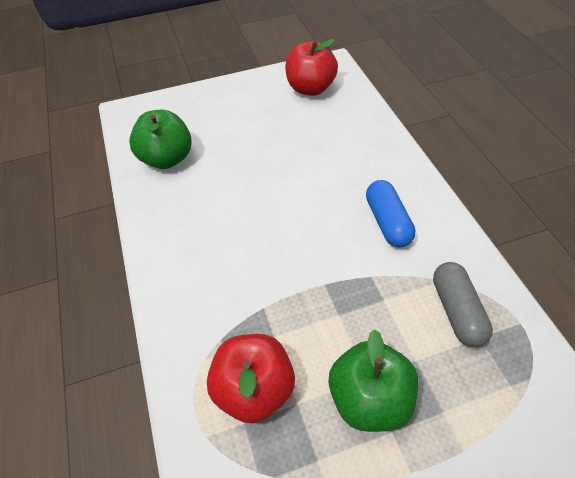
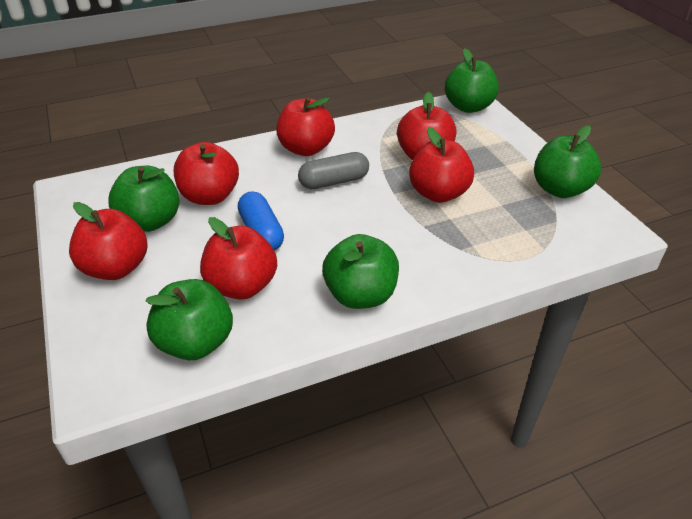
green apple: 2 -> 5
red apple: 2 -> 6

